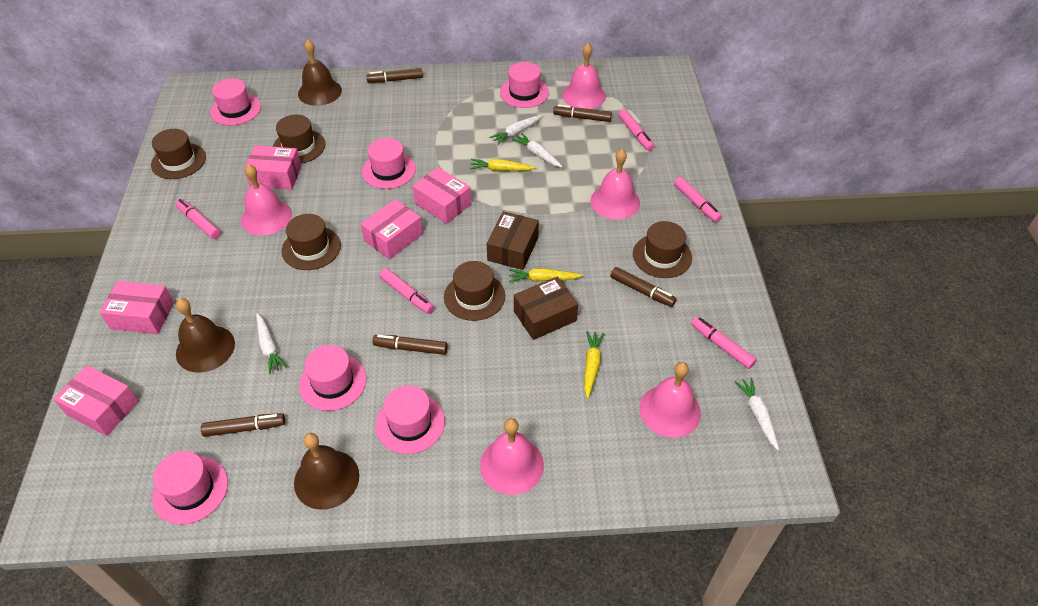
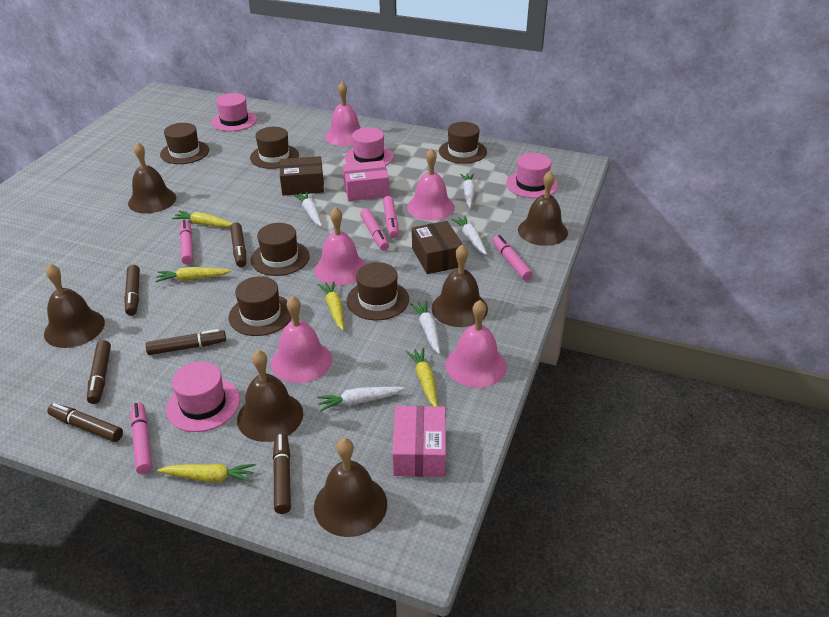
brown bell: 3 -> 6
brown hat: 5 -> 6
brown marker: 5 -> 6
pink box: 5 -> 2
pink hat: 6 -> 4
white carrot: 4 -> 5
yellow carrot: 3 -> 5

